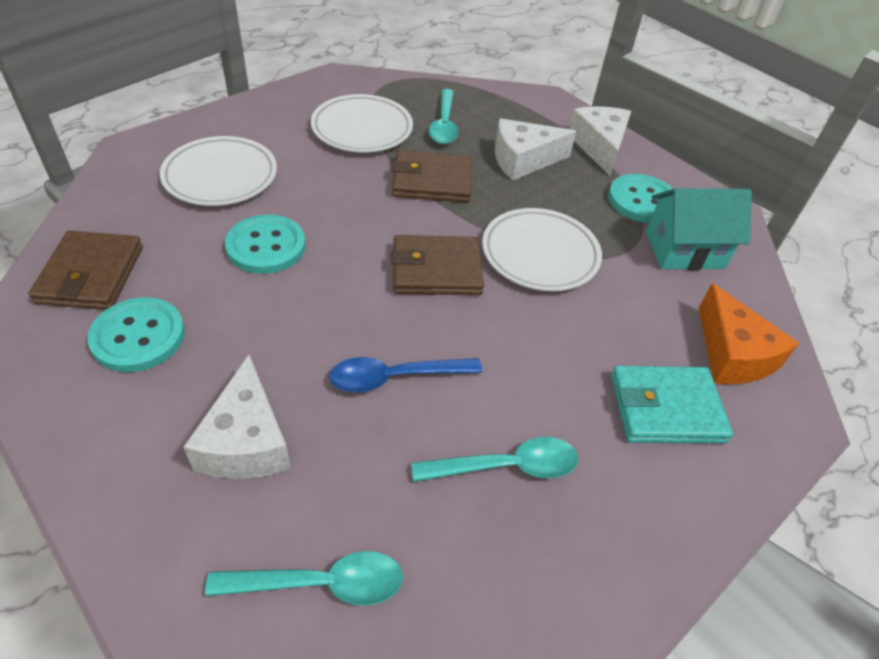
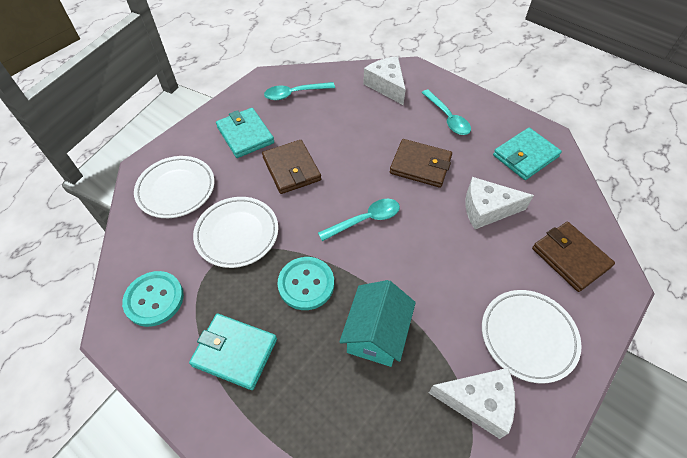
blue spoon: 1 -> 0
orange cheese: 1 -> 0
turquoise button: 3 -> 2
turquoise wallet: 1 -> 3

